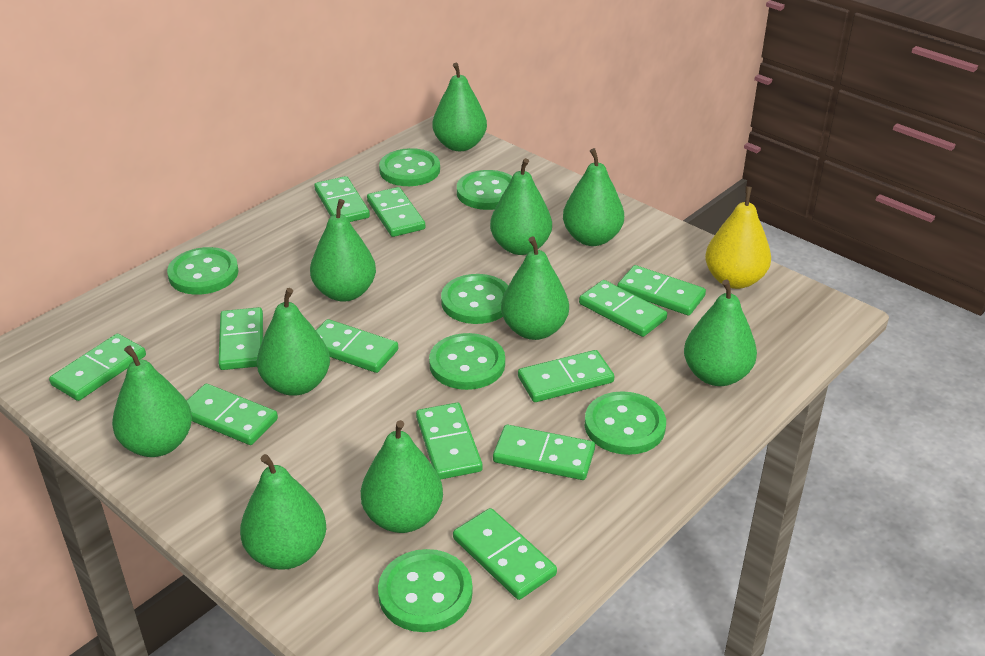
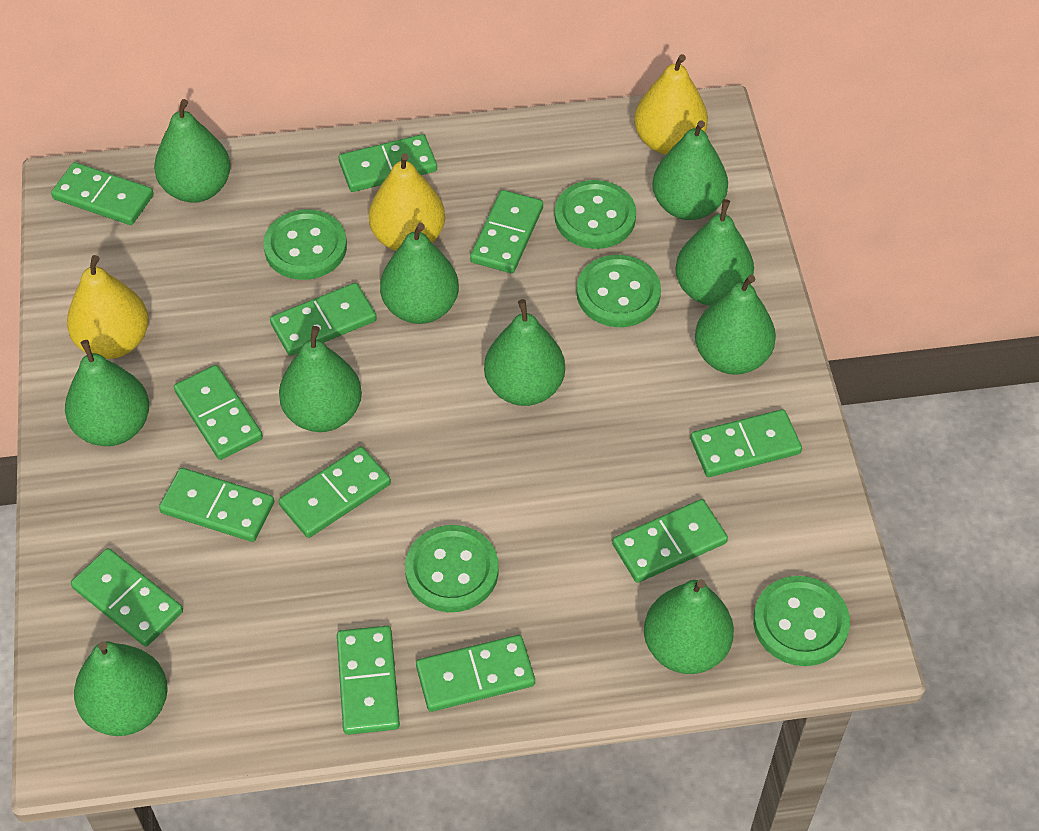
green button: 7 -> 5
yellow pear: 1 -> 3

